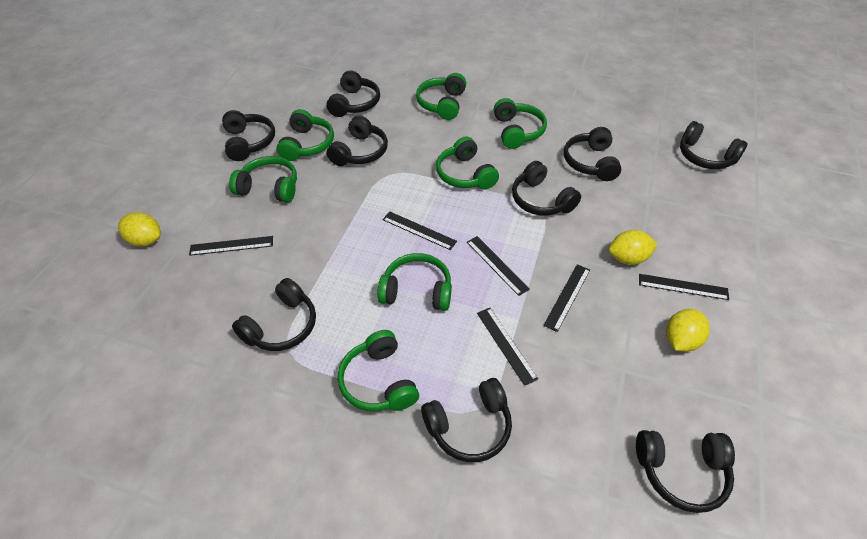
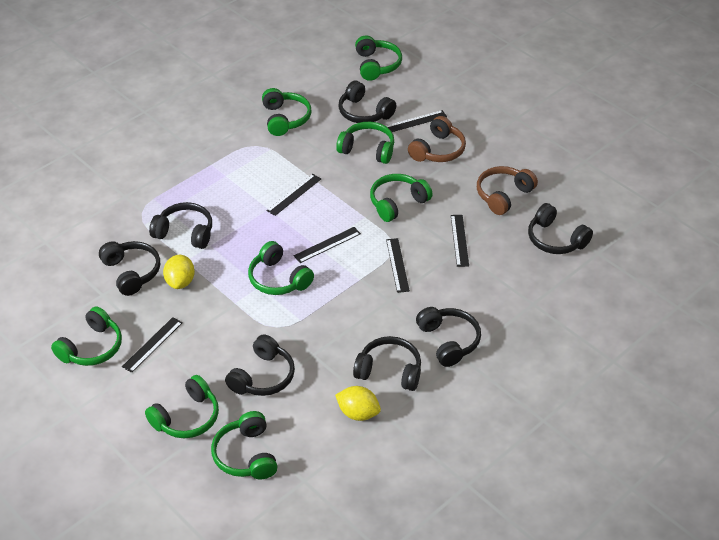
black headphones: 9 -> 7
brown headphones: 0 -> 2
green headphones: 7 -> 8
yellow lemon: 3 -> 2

